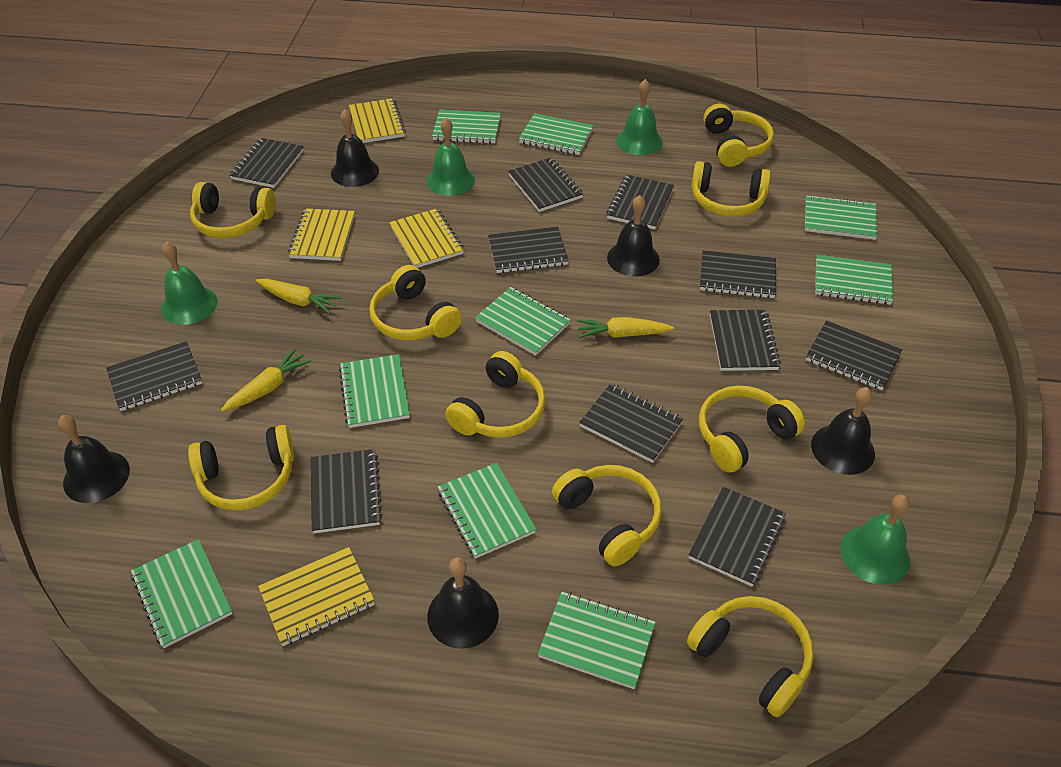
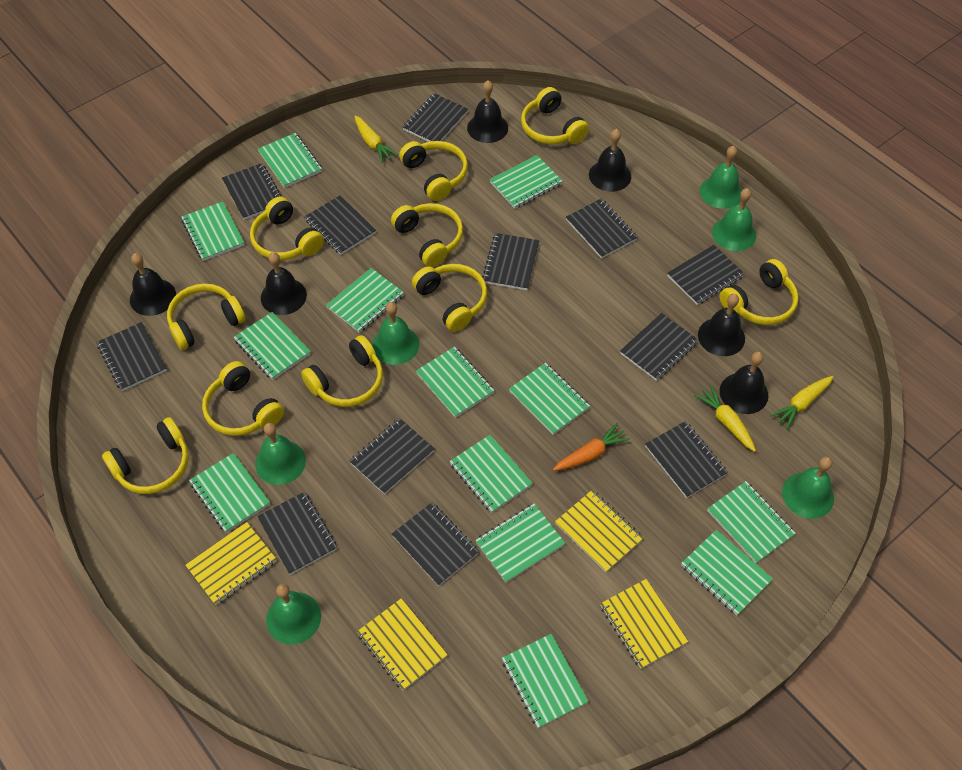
black bell: 5 -> 6
black notebook: 11 -> 12
green bell: 4 -> 6
green notebook: 9 -> 13
orange carrot: 0 -> 1
yellow headphones: 9 -> 10

